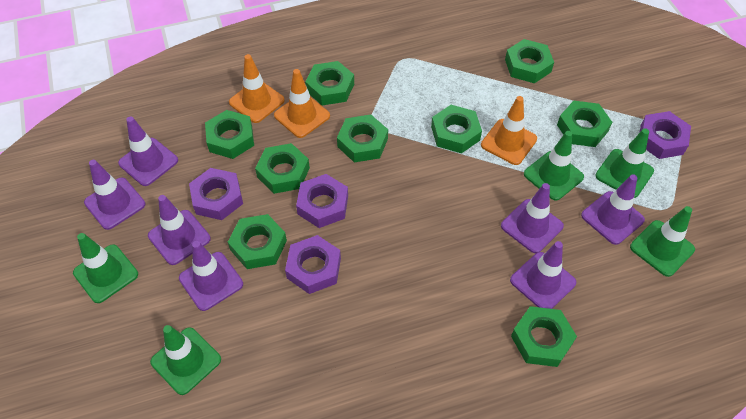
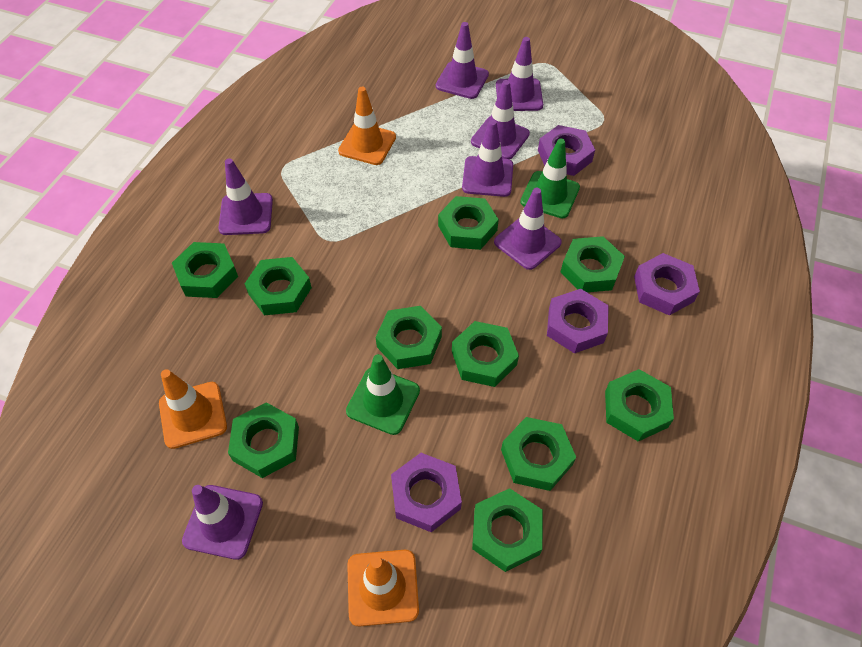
green nut: 9 -> 10
green traffic cone: 5 -> 2

